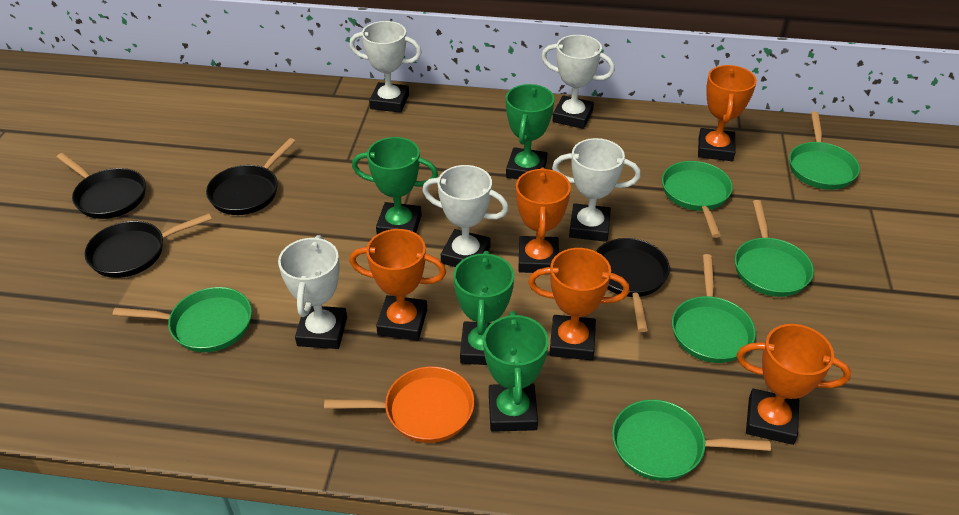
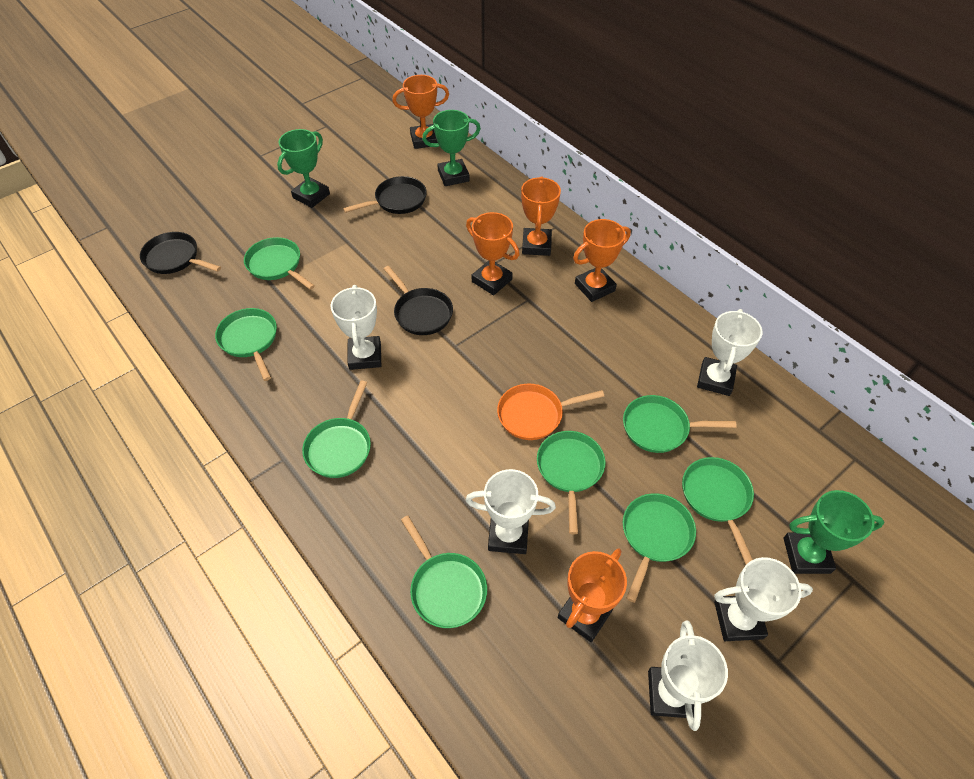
black pan: 4 -> 3
green pan: 6 -> 8
green trophy: 4 -> 3

